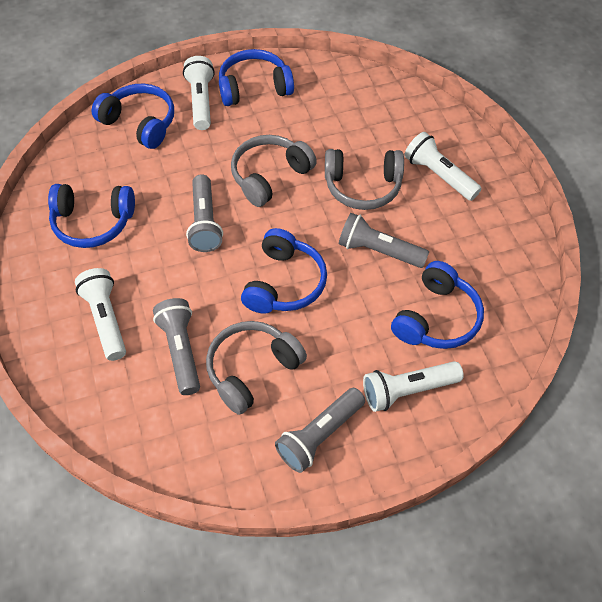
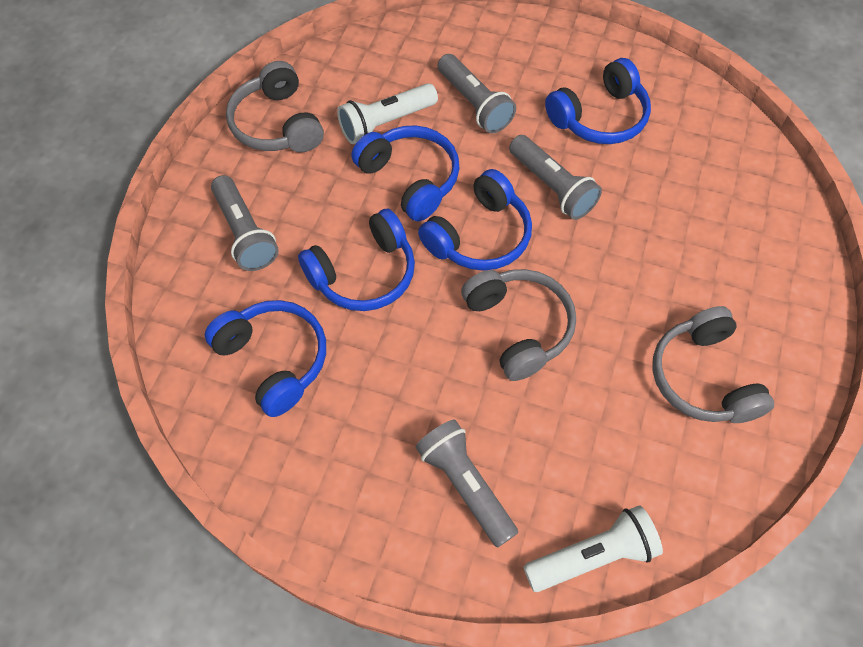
white flashlight: 4 -> 2

